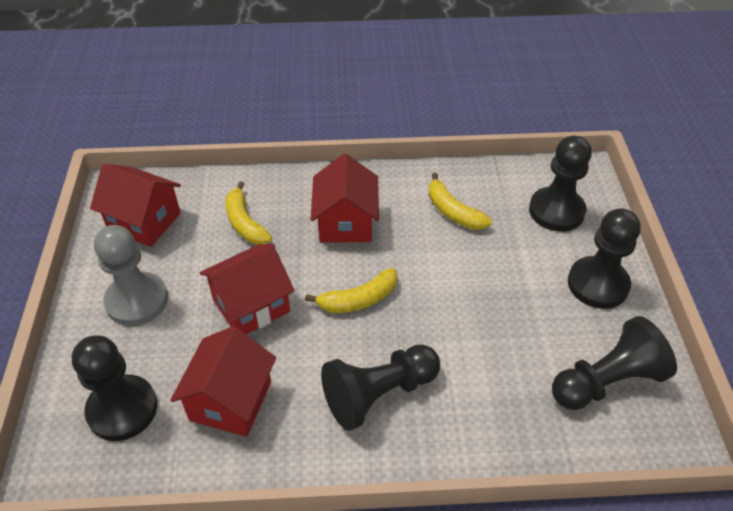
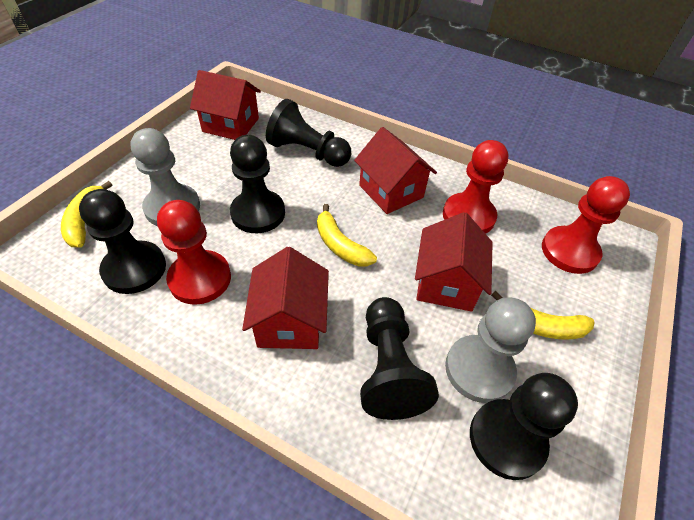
grey pawn: 1 -> 2
red pawn: 0 -> 3

